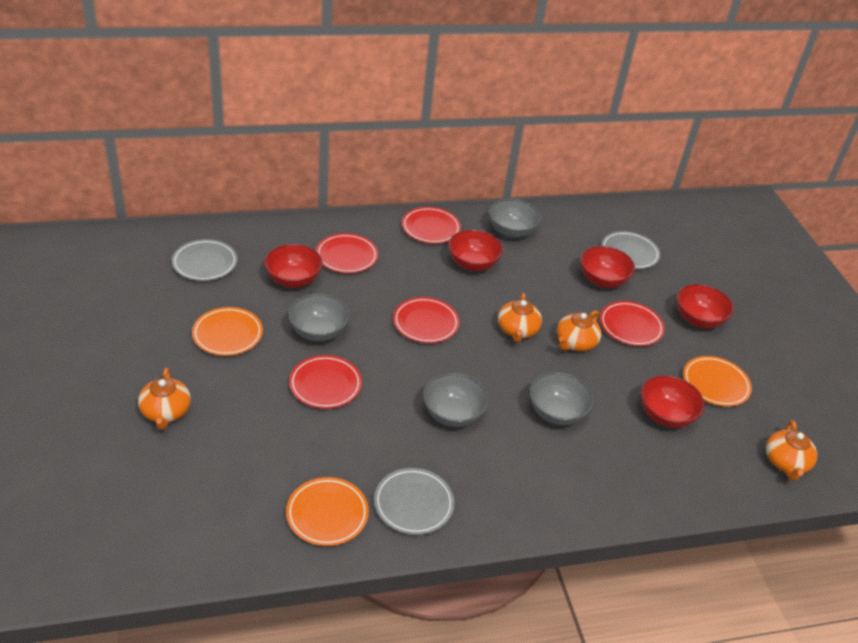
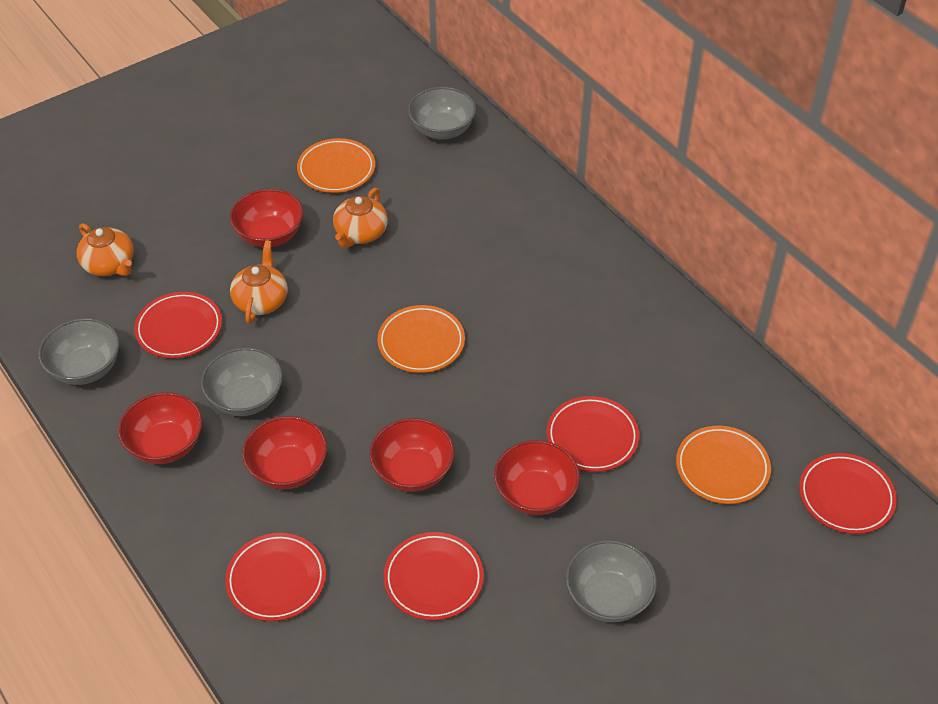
grey plate: 3 -> 0
orange teapot: 4 -> 3

